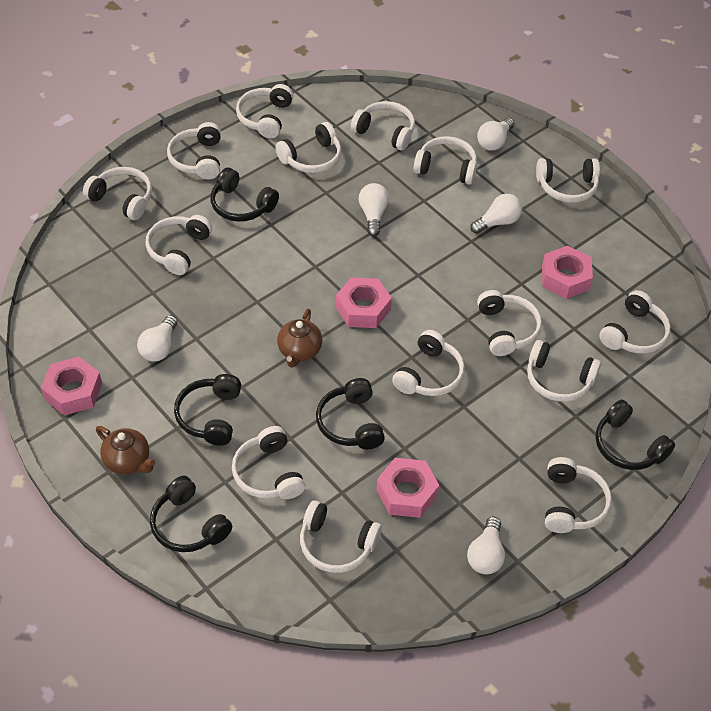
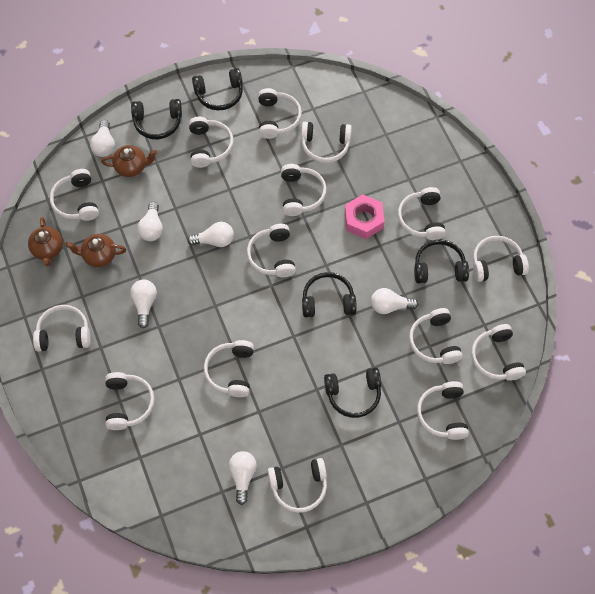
brown teapot: 2 -> 3
pink nut: 4 -> 1
white light bulb: 5 -> 6

